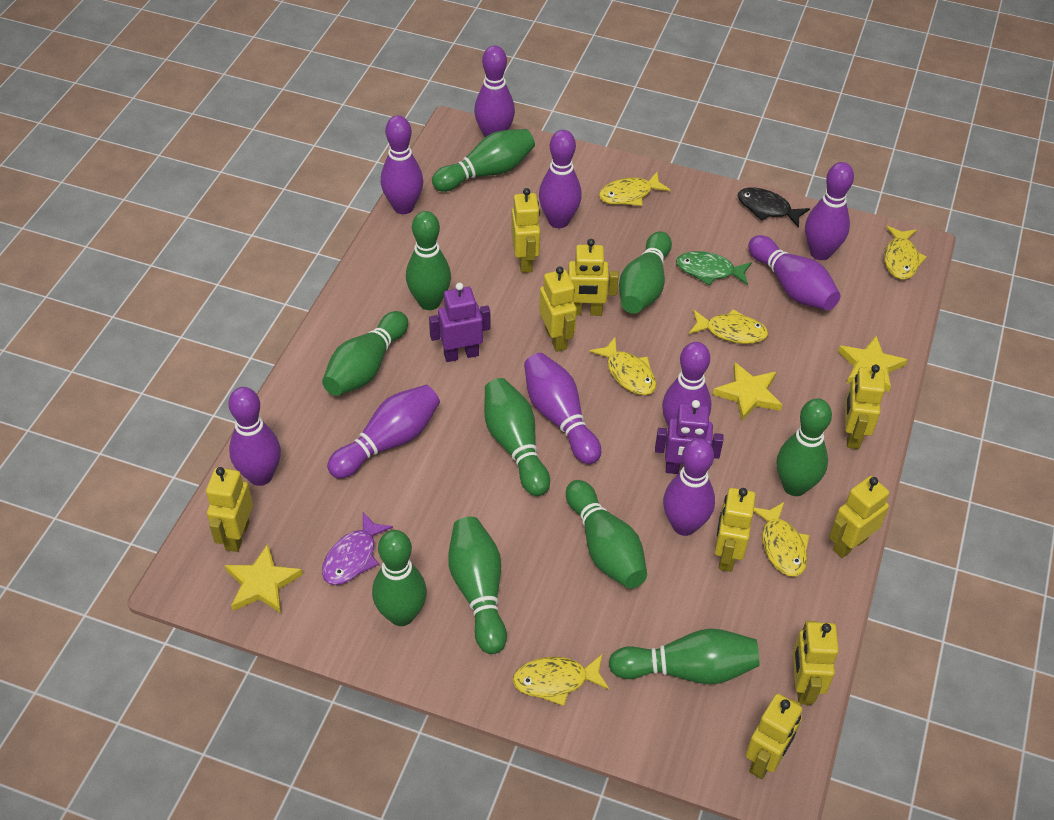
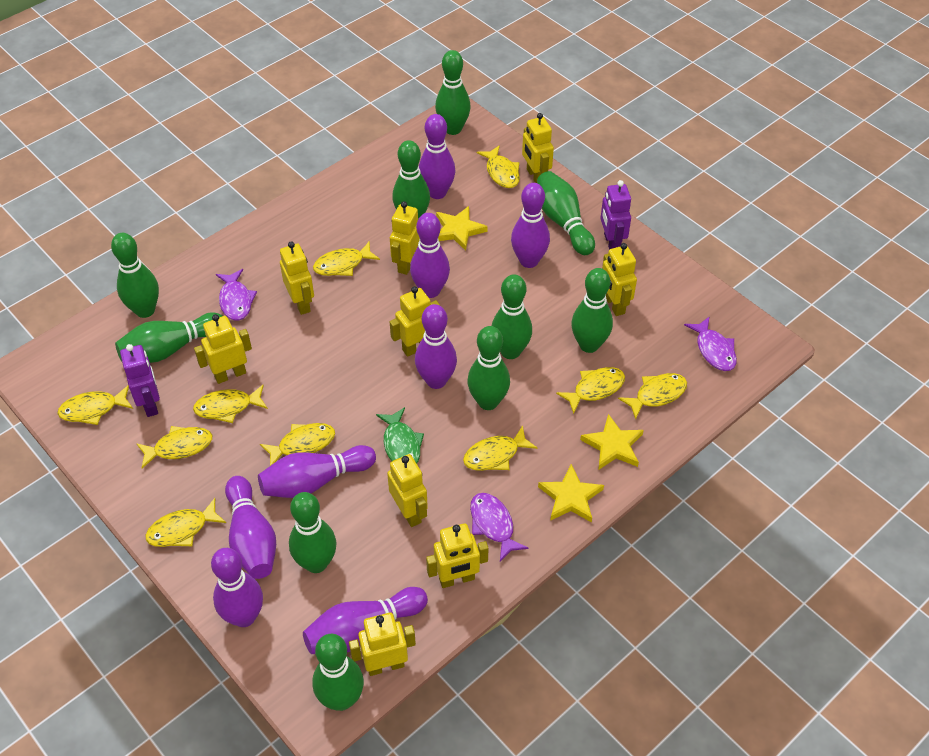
black fish: 1 -> 0
purple bowling pin: 10 -> 8
purple fish: 1 -> 3
yellow fish: 6 -> 10

